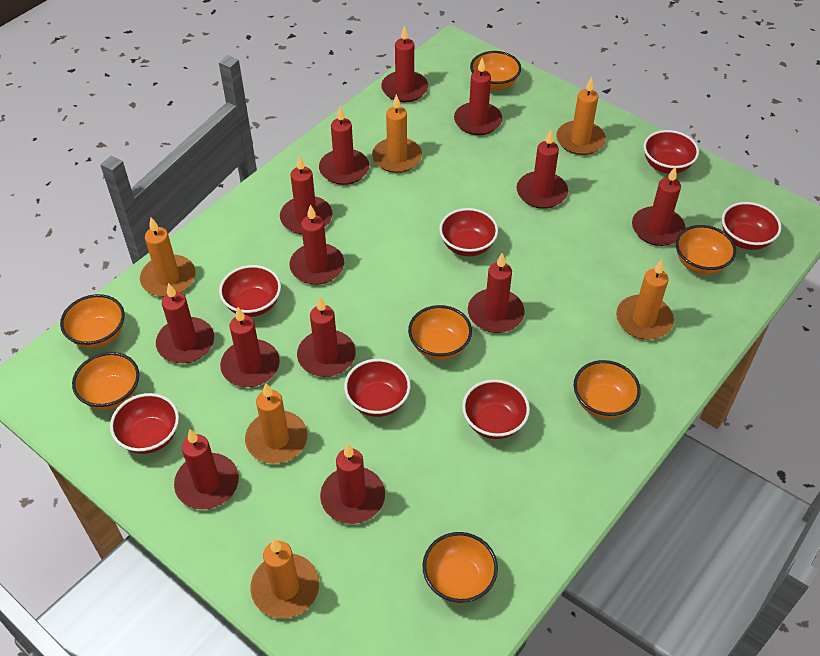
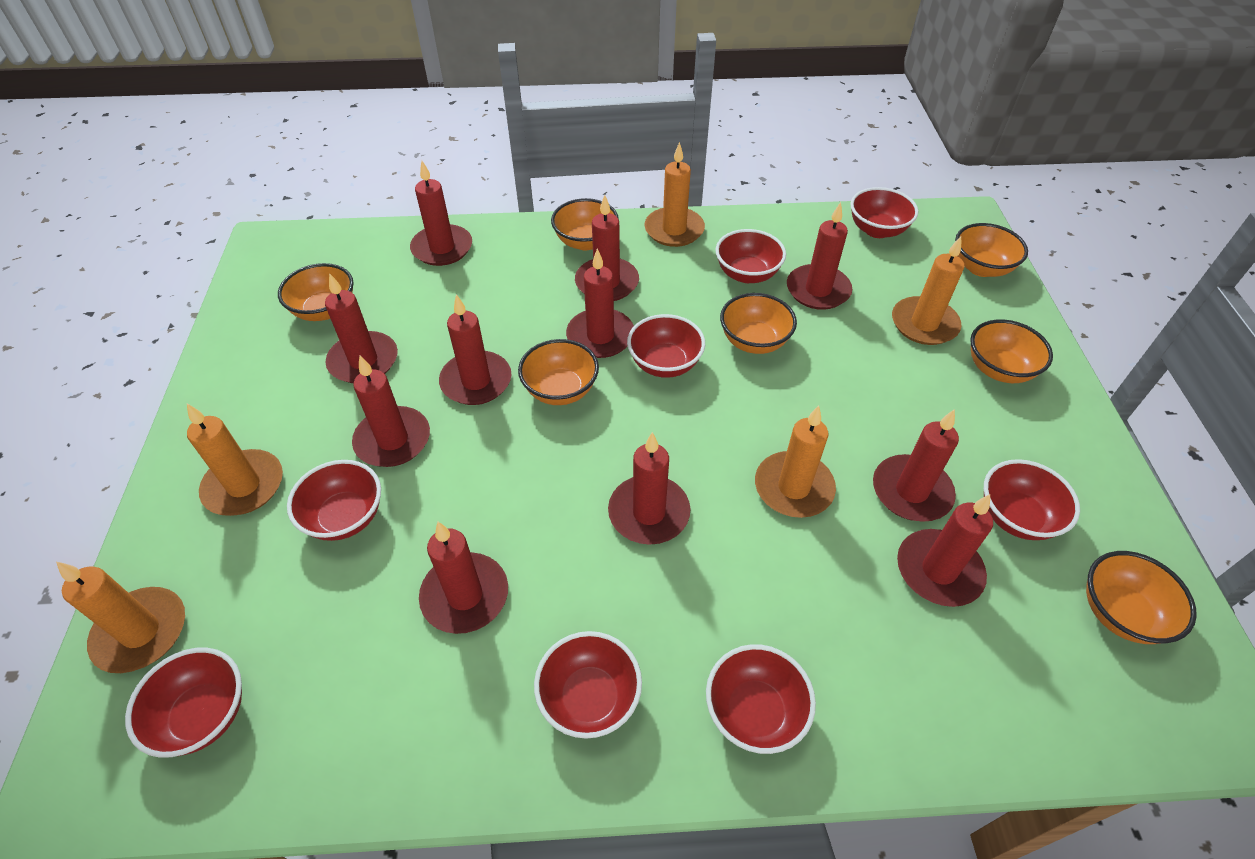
orange candle: 6 -> 5
red bowl: 7 -> 8
red candle: 13 -> 11

